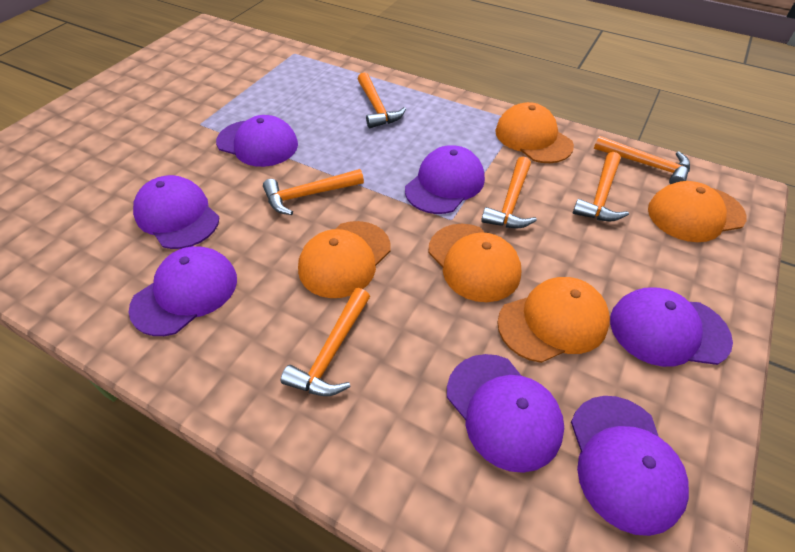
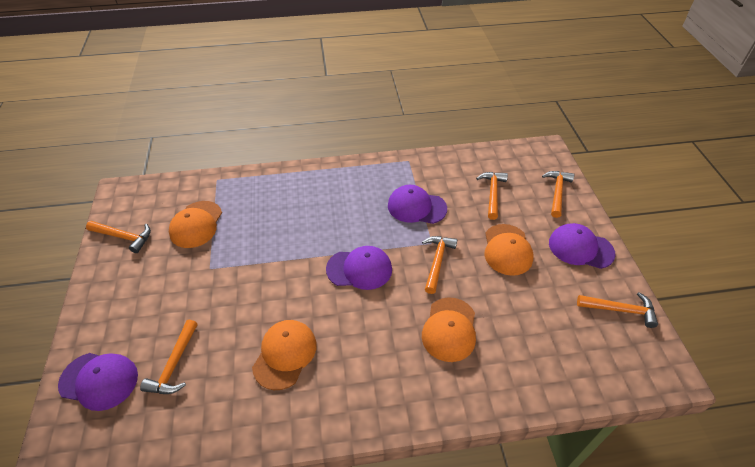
orange cap: 5 -> 4
purple cap: 7 -> 4

